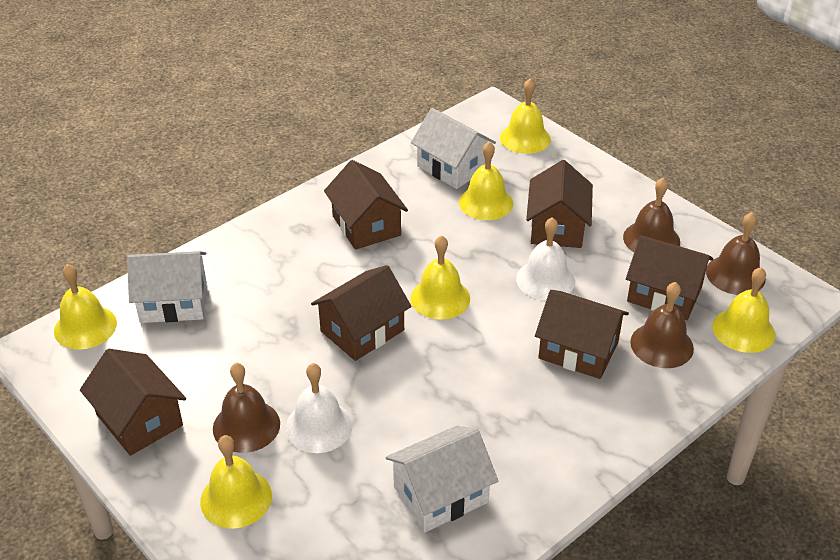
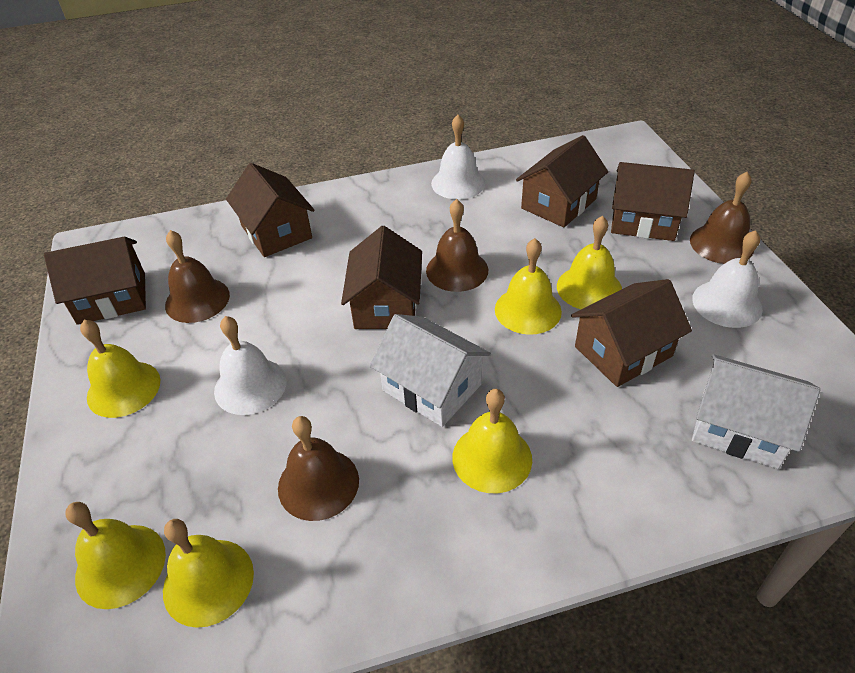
white bell: 2 -> 3
white house: 3 -> 2

